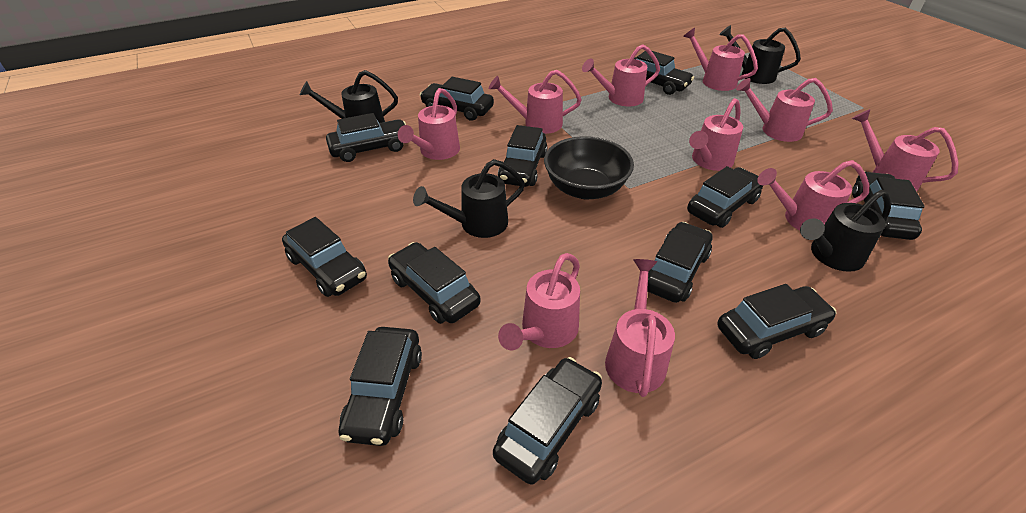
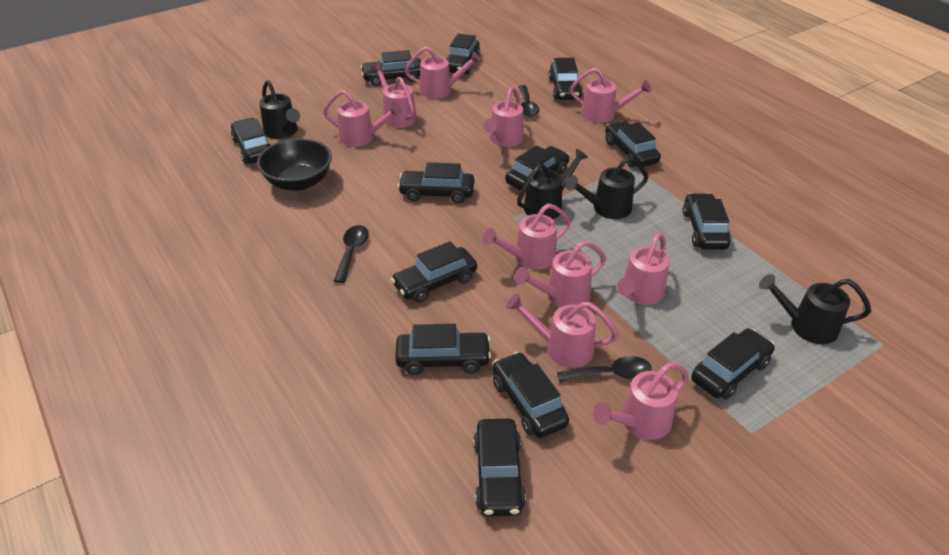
black car: 12 -> 13
black spoon: 0 -> 3

